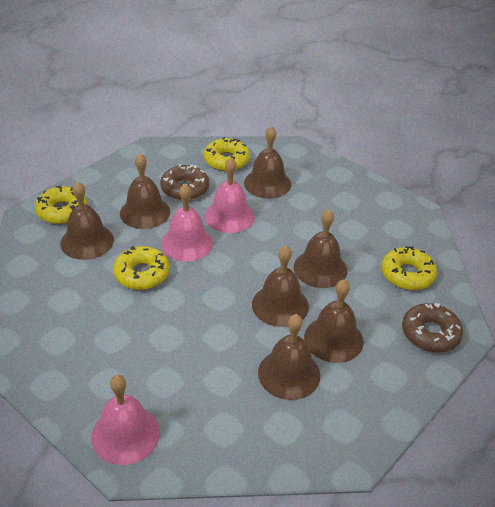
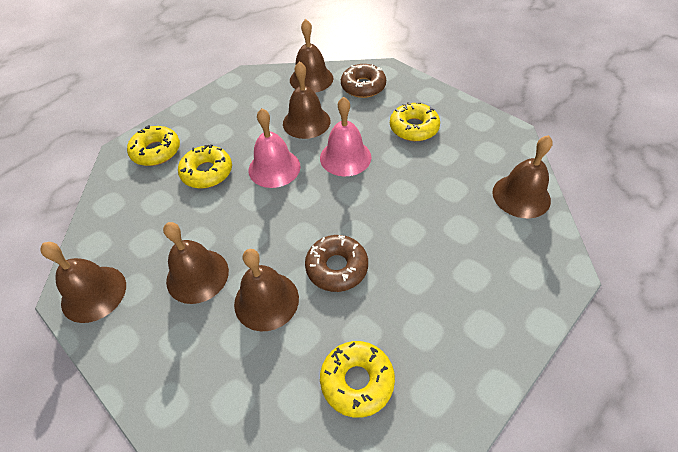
brown bell: 7 -> 6
pink bell: 3 -> 2

